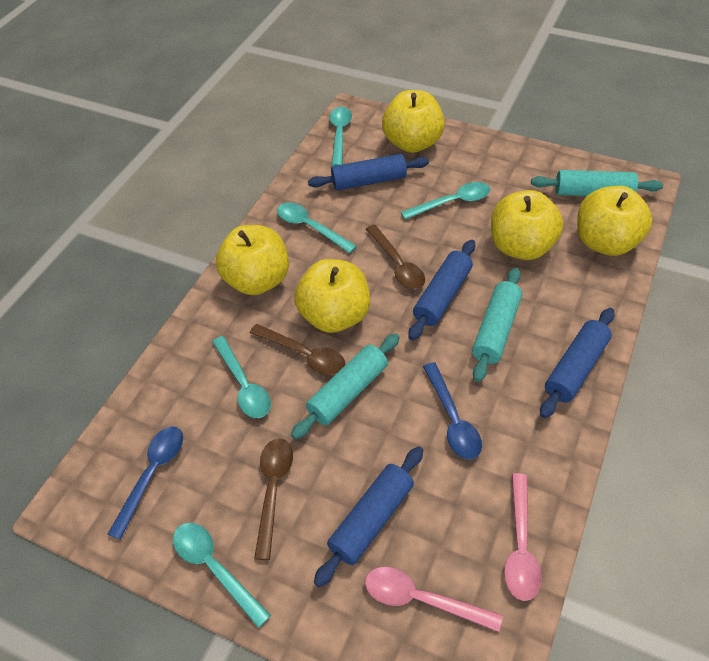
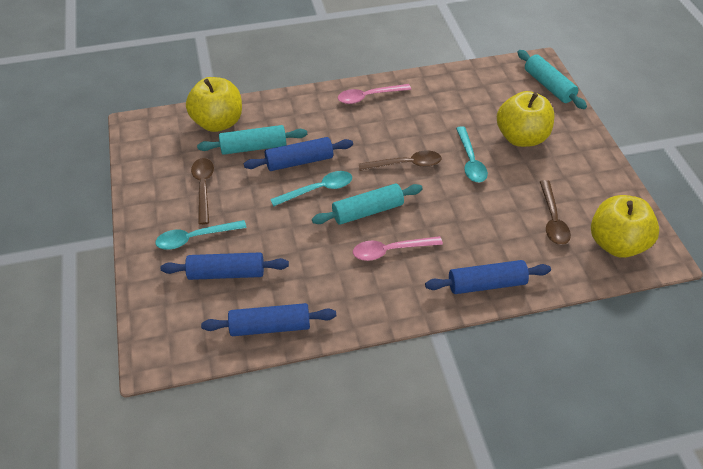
blue spoon: 2 -> 0
turquoise spoon: 5 -> 3
yellow apple: 5 -> 3

